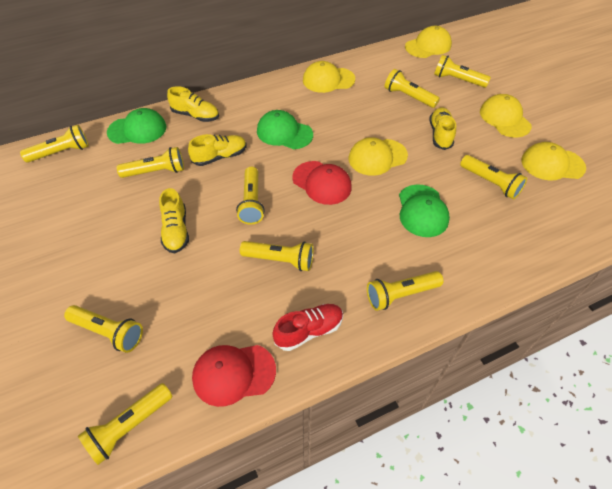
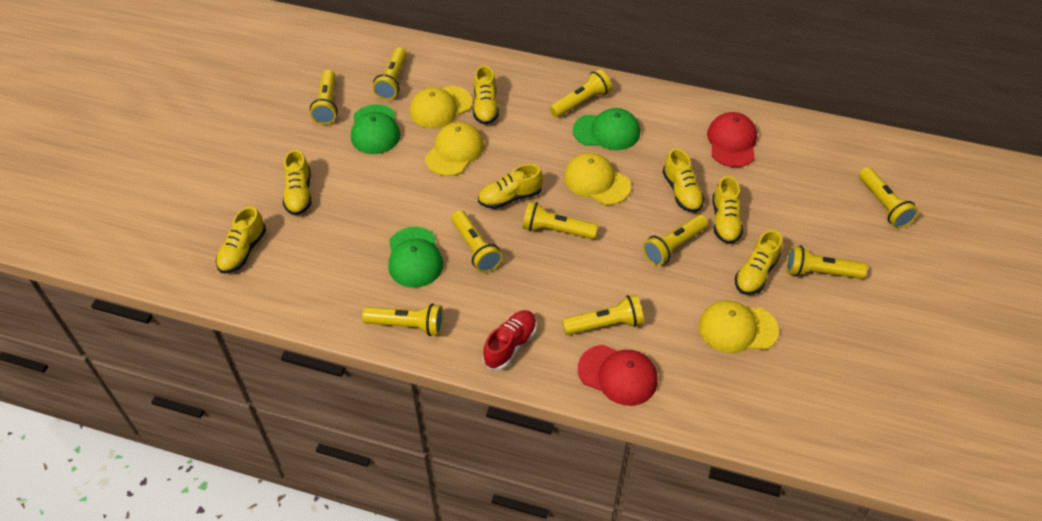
yellow cap: 5 -> 4
yellow shoe: 4 -> 7

